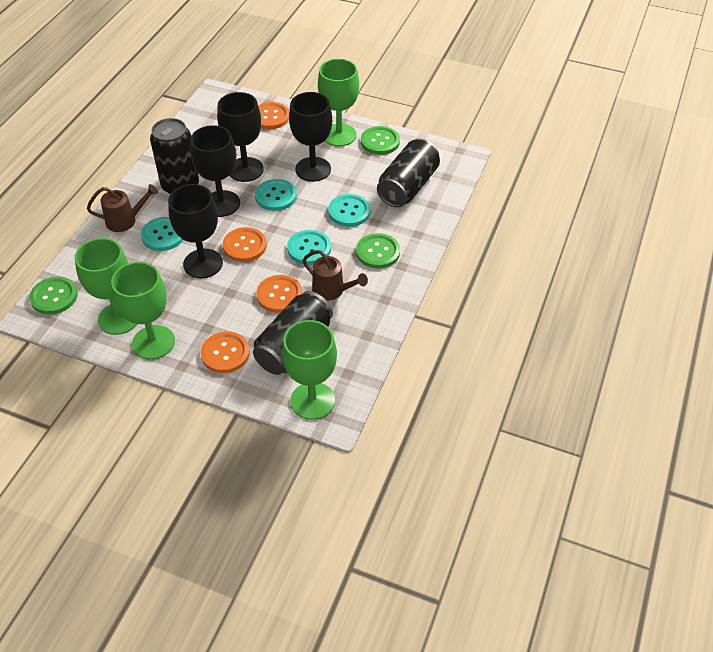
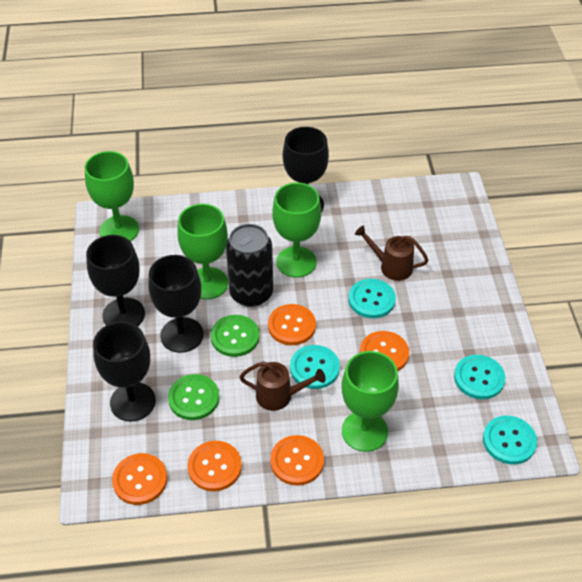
black can: 3 -> 1
green button: 3 -> 2
orange button: 4 -> 5

